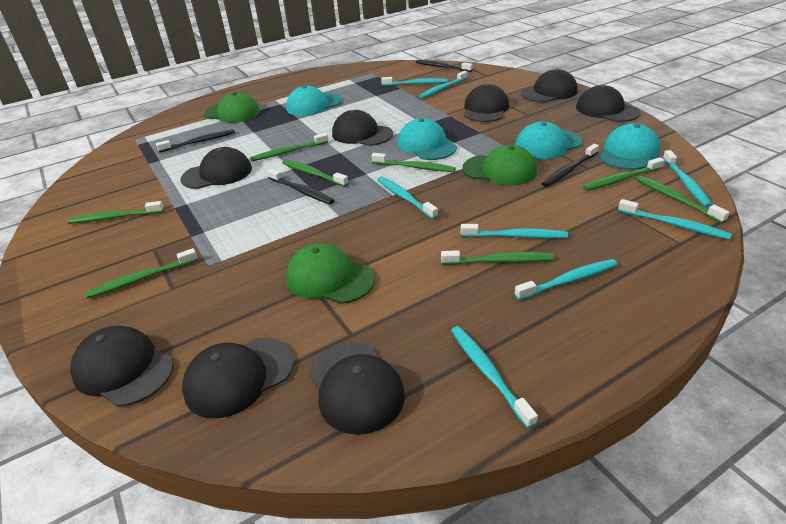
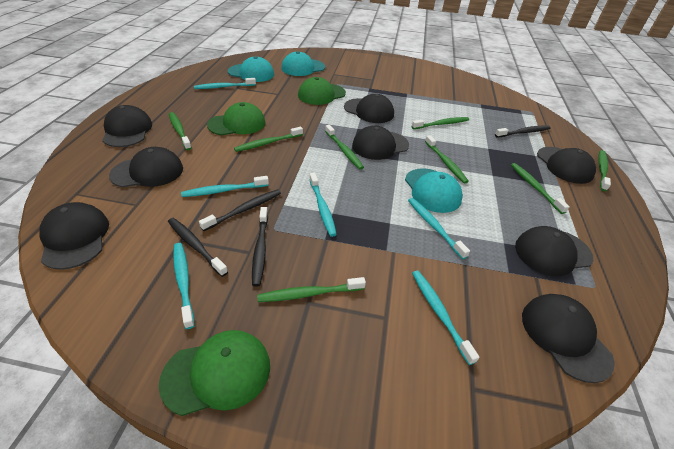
turquoise cap: 4 -> 3
turquoise toothbrush: 8 -> 6

